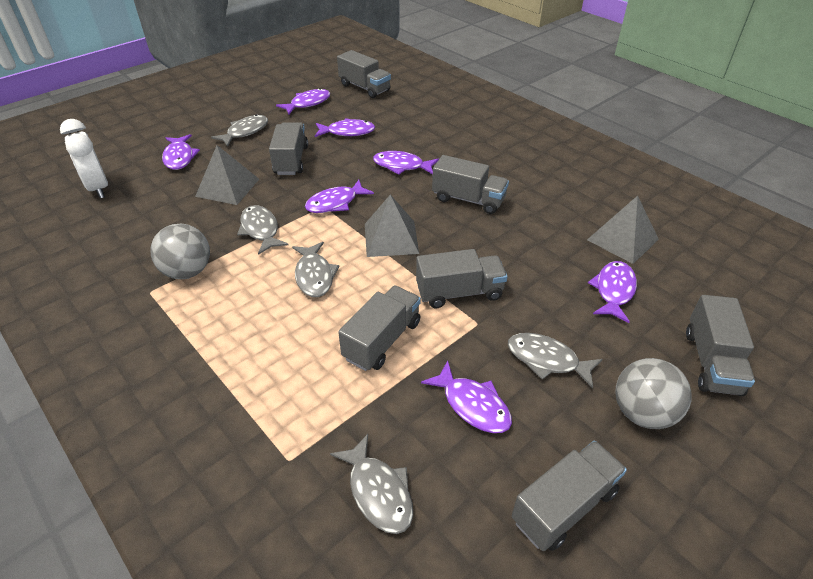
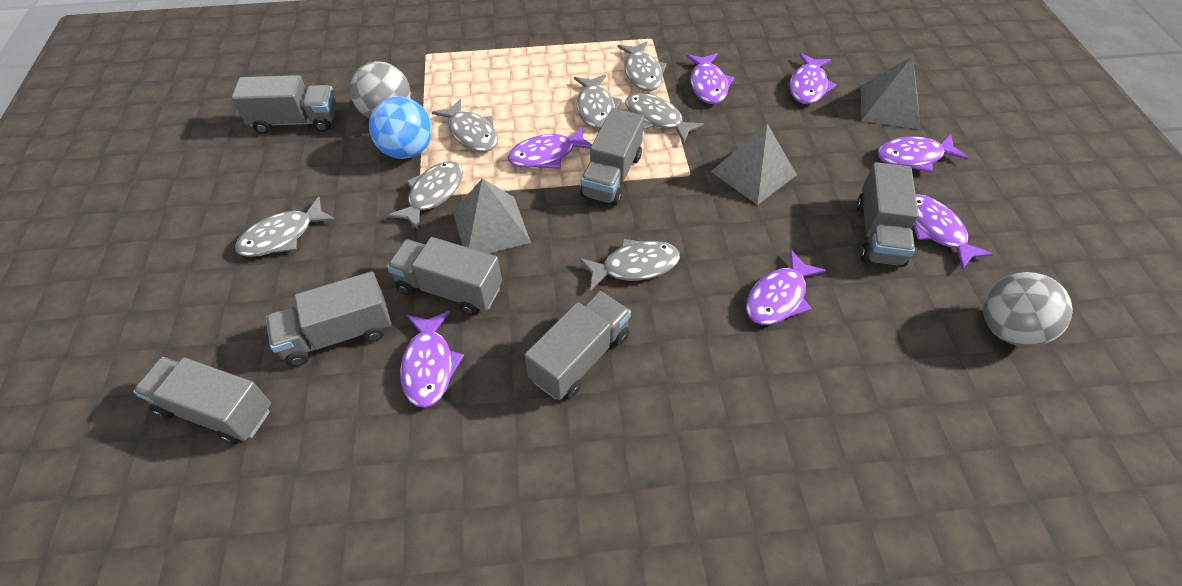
blue ball: 0 -> 1
grey fish: 5 -> 7
white clock: 1 -> 0

